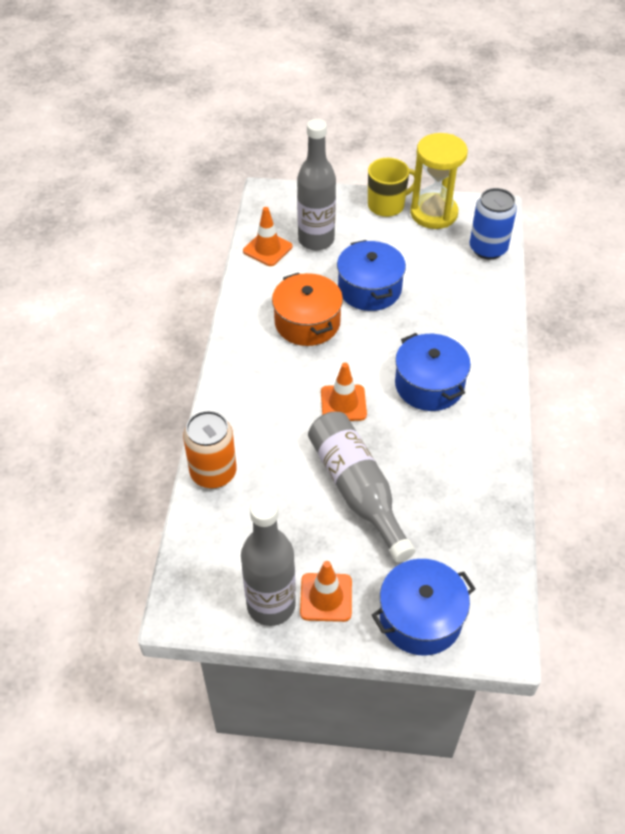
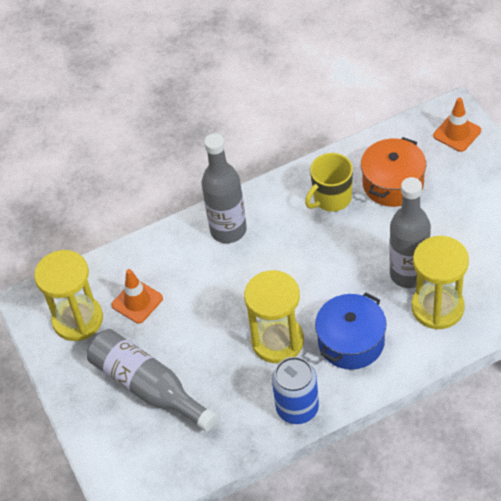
blue pot: 3 -> 1
orange can: 1 -> 0
orange traffic cone: 3 -> 2
yellow hourglass: 1 -> 3

